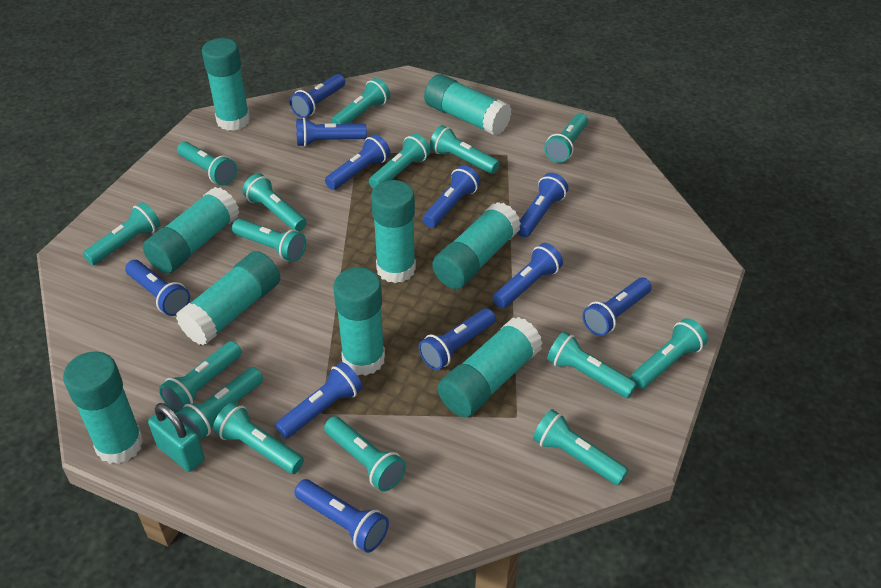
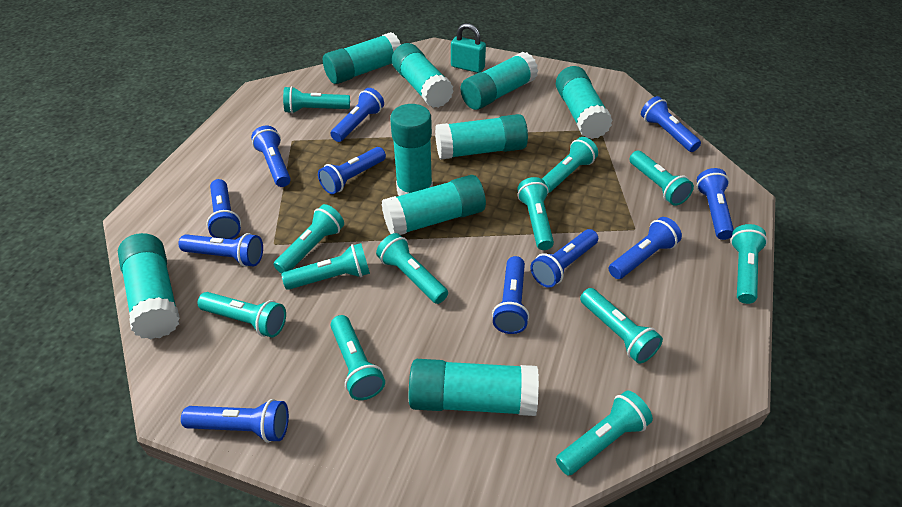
turquoise flashlight: 15 -> 12

